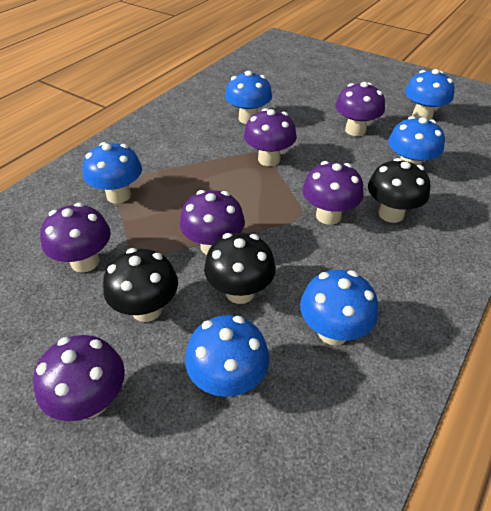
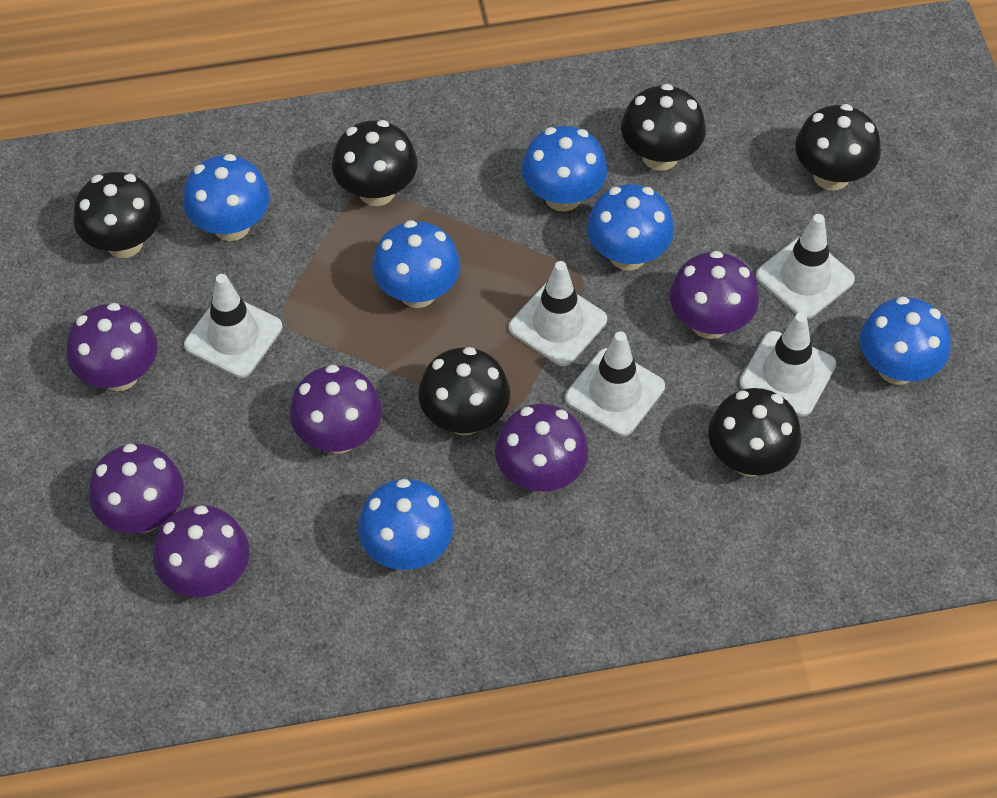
black mushroom: 3 -> 6
white traffic cone: 0 -> 5

